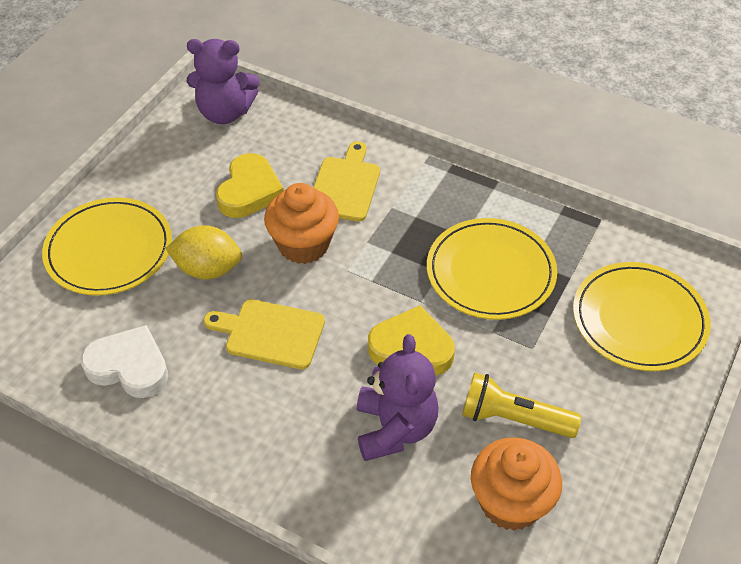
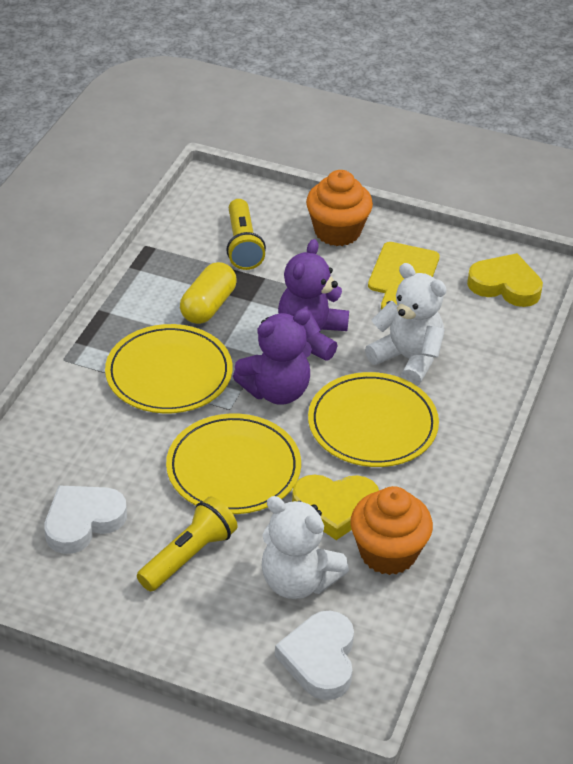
white heart: 1 -> 2
white teddy bear: 0 -> 2
yellow capsule: 0 -> 1
yellow cutting board: 2 -> 1
yellow flashlight: 1 -> 2
yellow lemon: 1 -> 0

